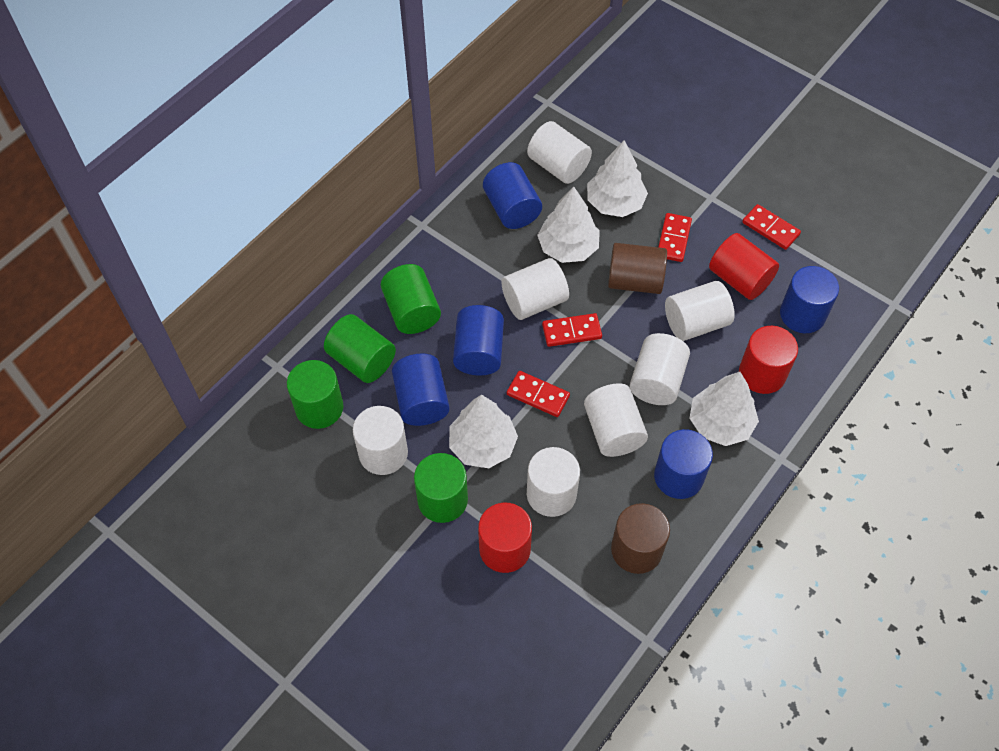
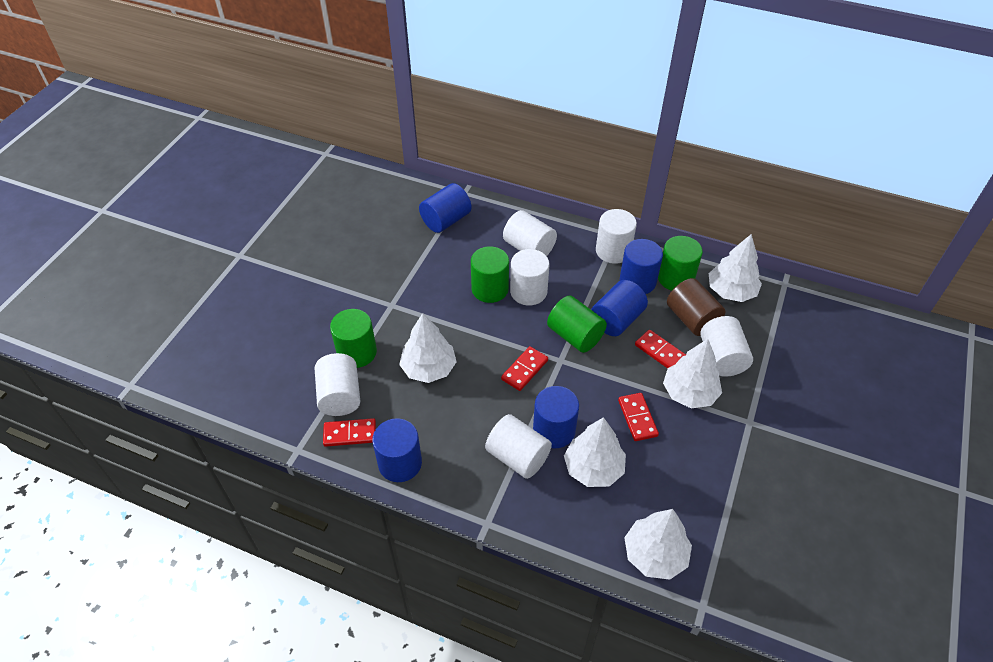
brown cylinder: 2 -> 1
red cylinder: 3 -> 0
white cylinder: 7 -> 6
white tree: 4 -> 5

